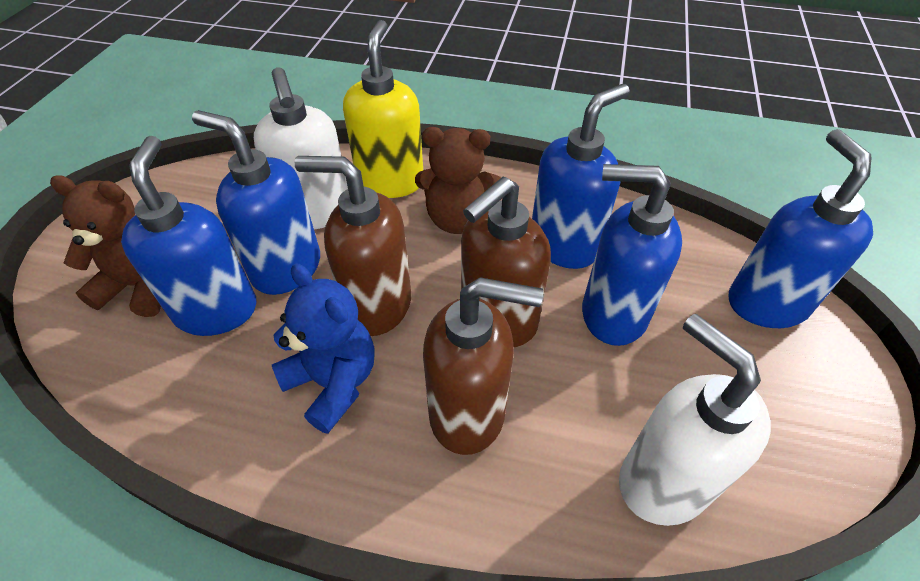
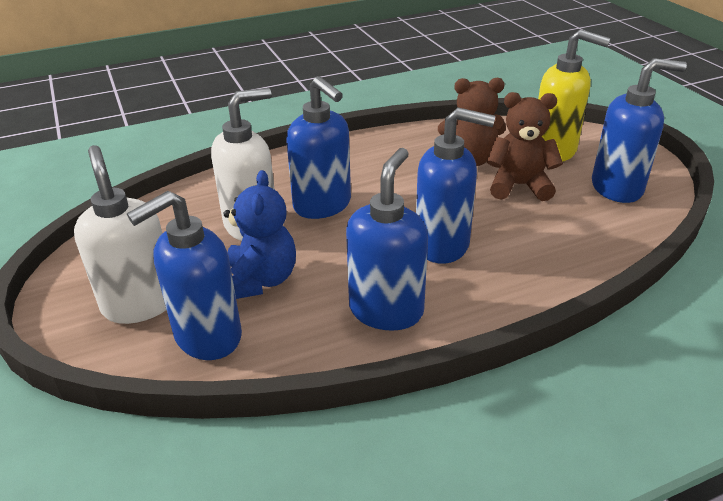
brown soap dispenser: 3 -> 0

